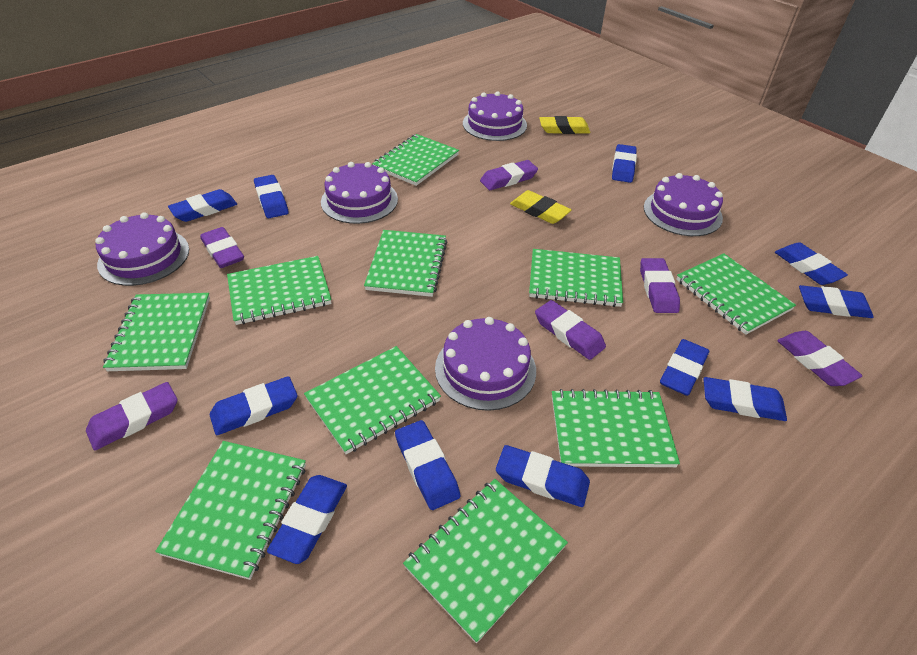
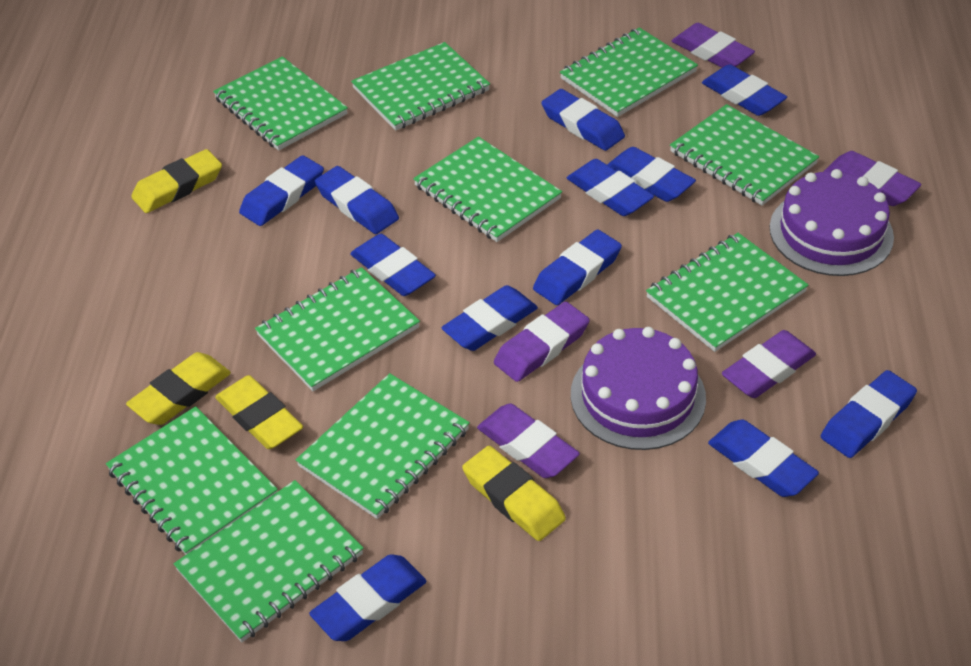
blue eraser: 11 -> 12
purple cake: 5 -> 2
purple eraser: 6 -> 5
yellow eraser: 2 -> 4

